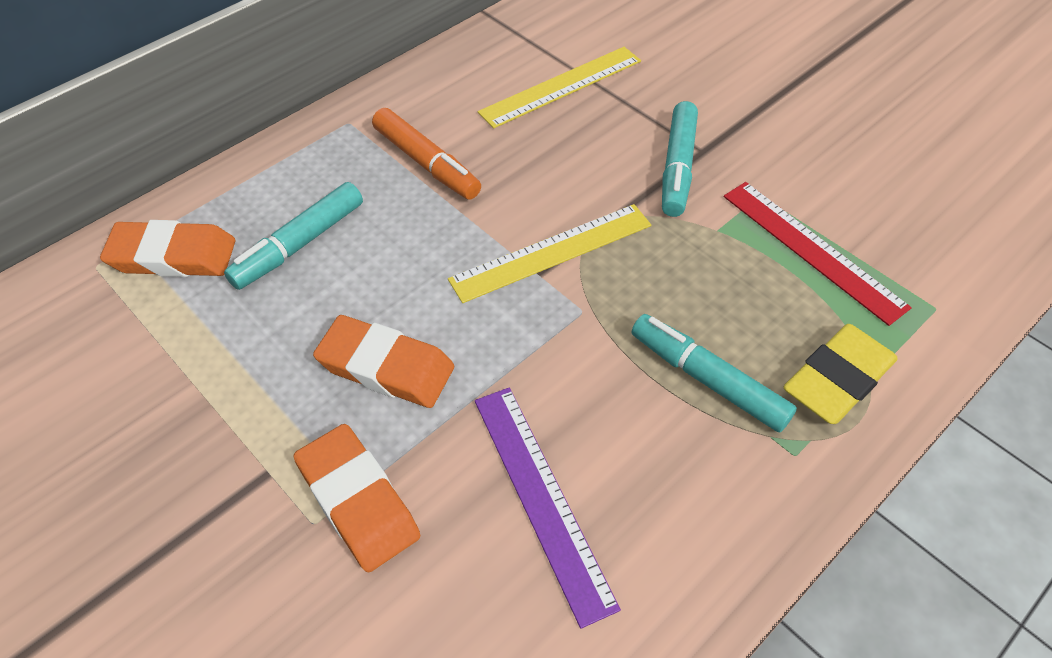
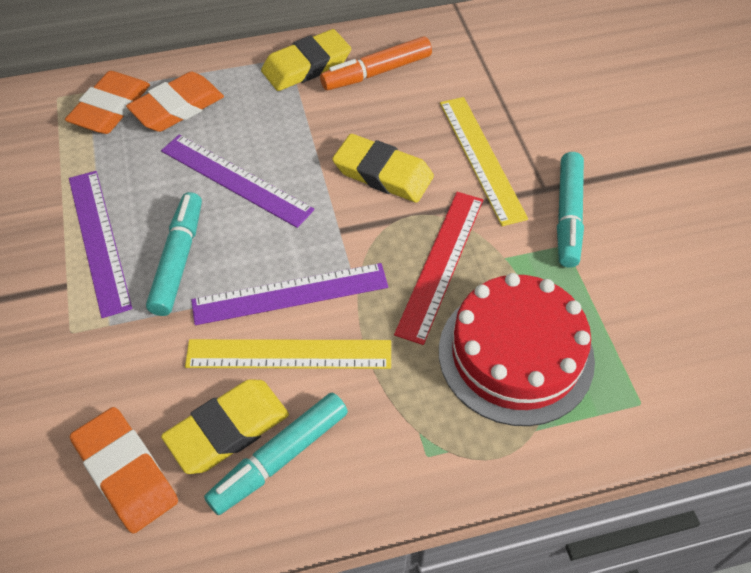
purple ruler: 1 -> 3
red cake: 0 -> 1
yellow eraser: 1 -> 3

